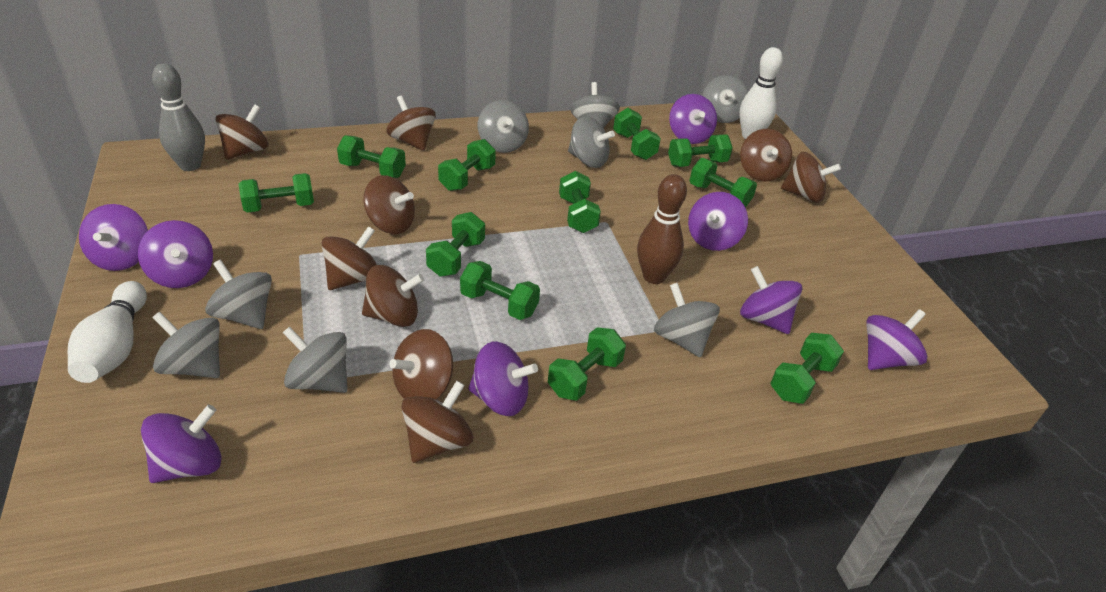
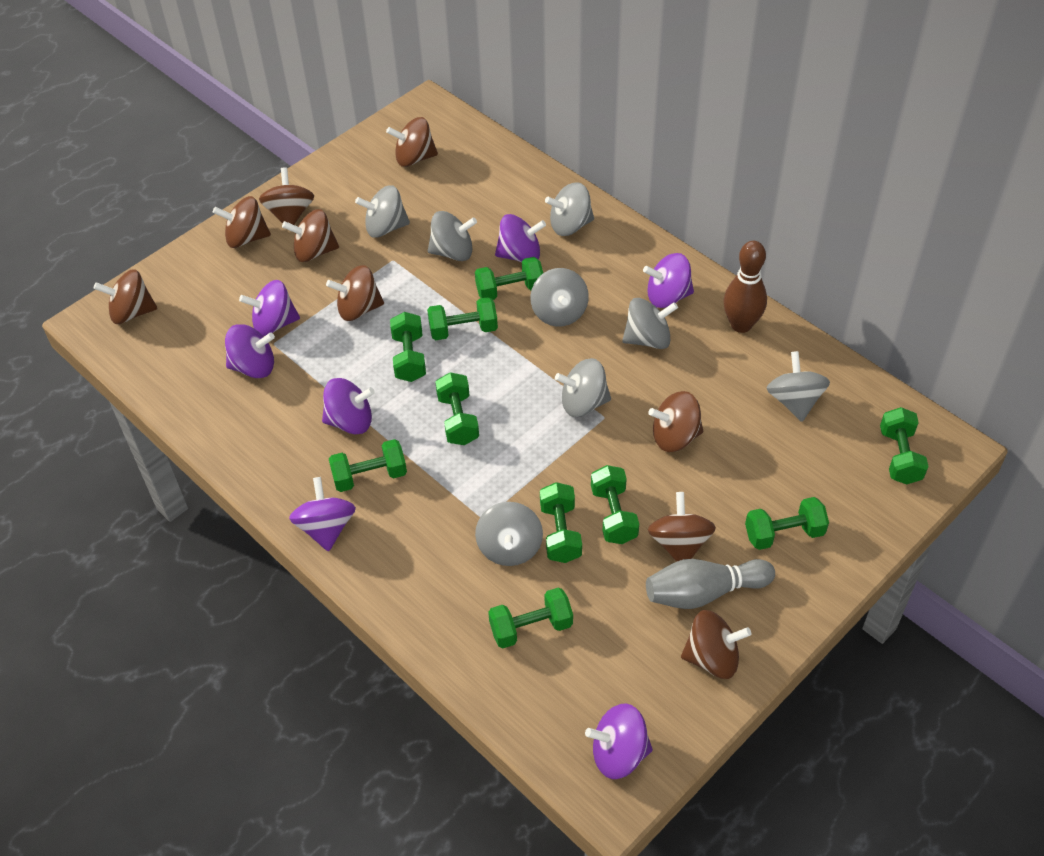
green dumbbell: 11 -> 10
purple spinning top: 8 -> 7
white bowling pin: 2 -> 0

